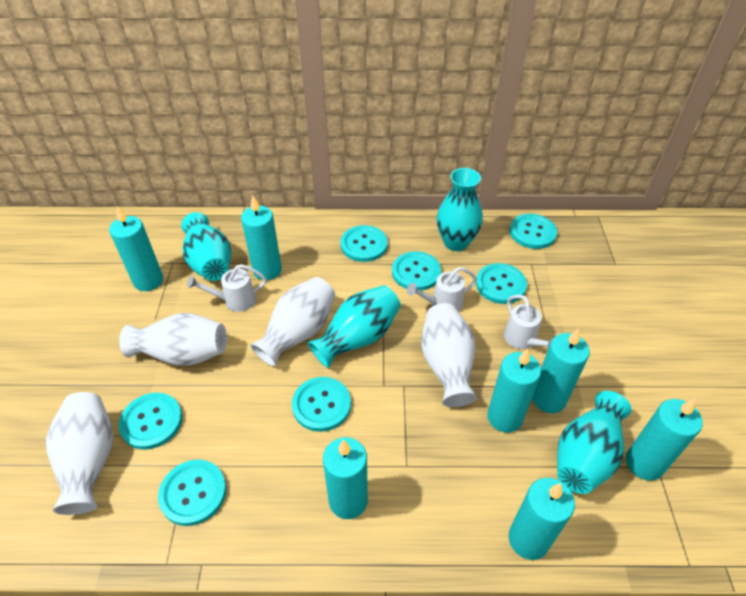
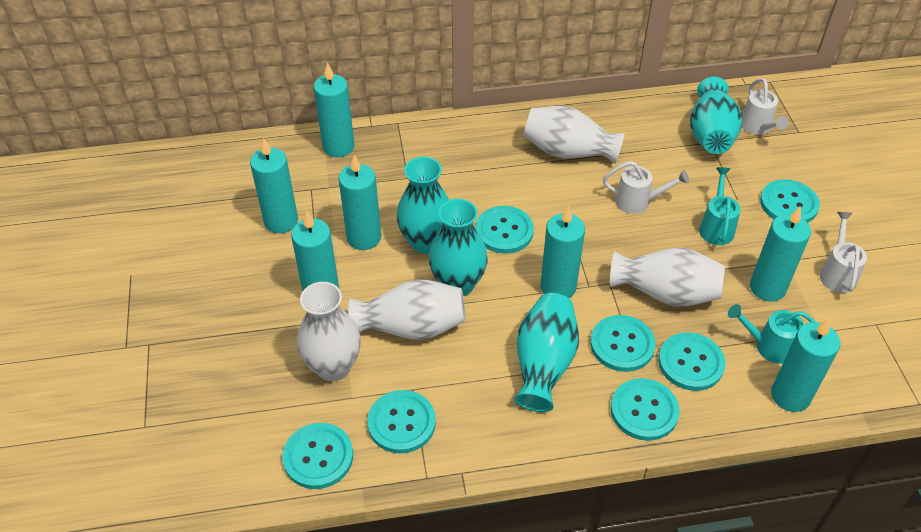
turquoise watering can: 0 -> 2

